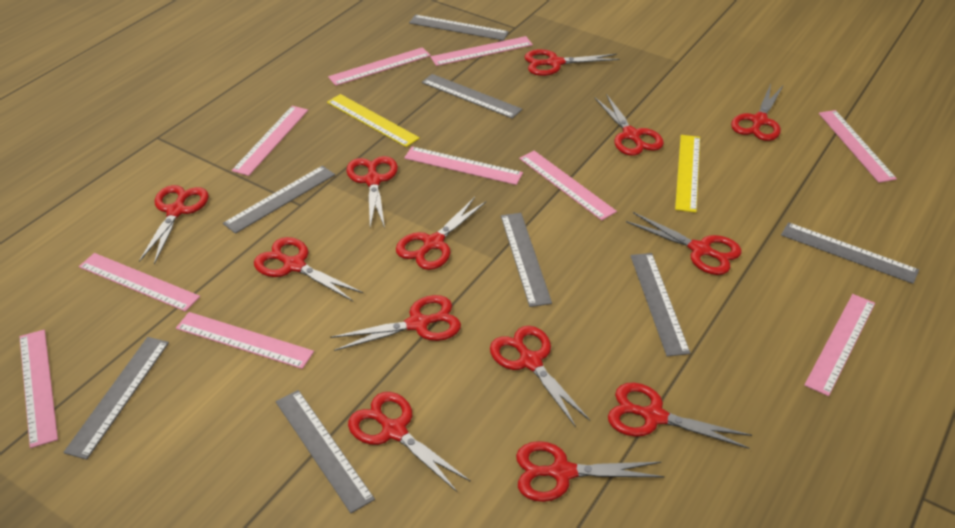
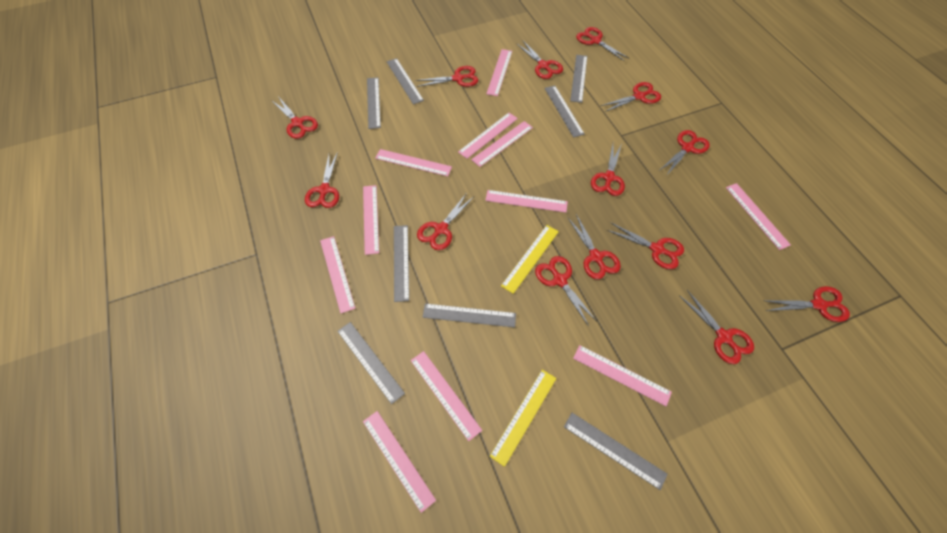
pink ruler: 10 -> 11
red scissors: 13 -> 14

